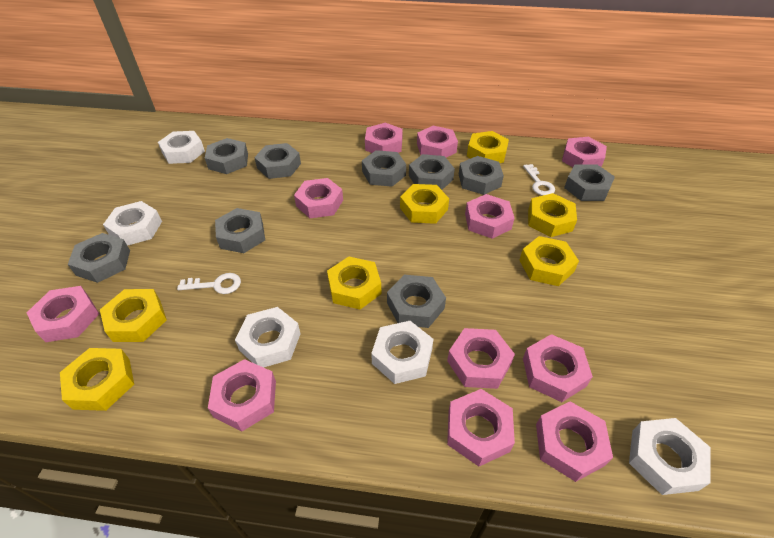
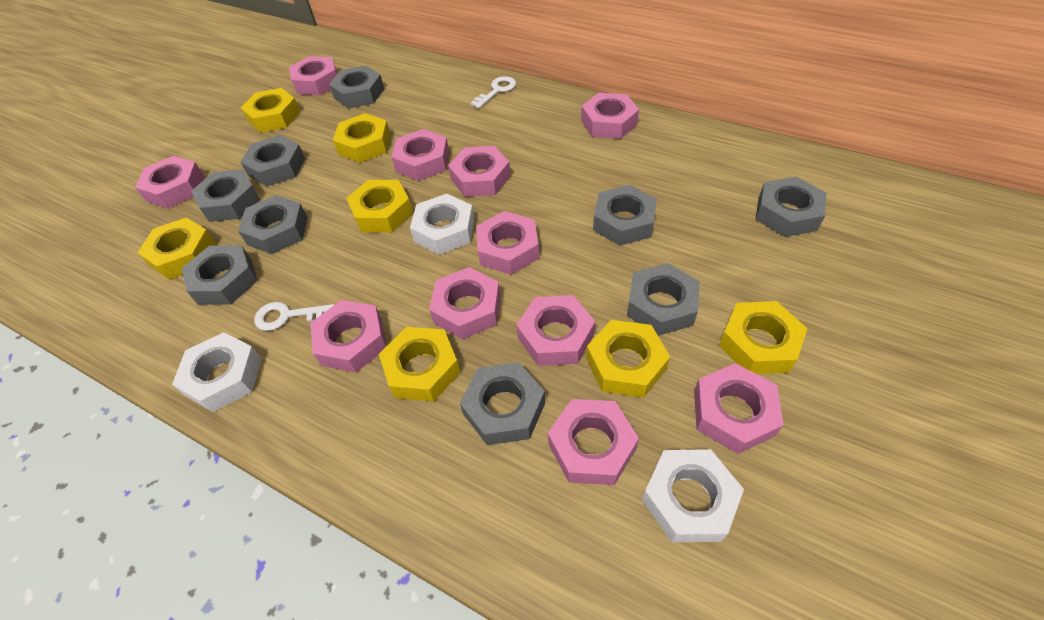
white nut: 5 -> 3

